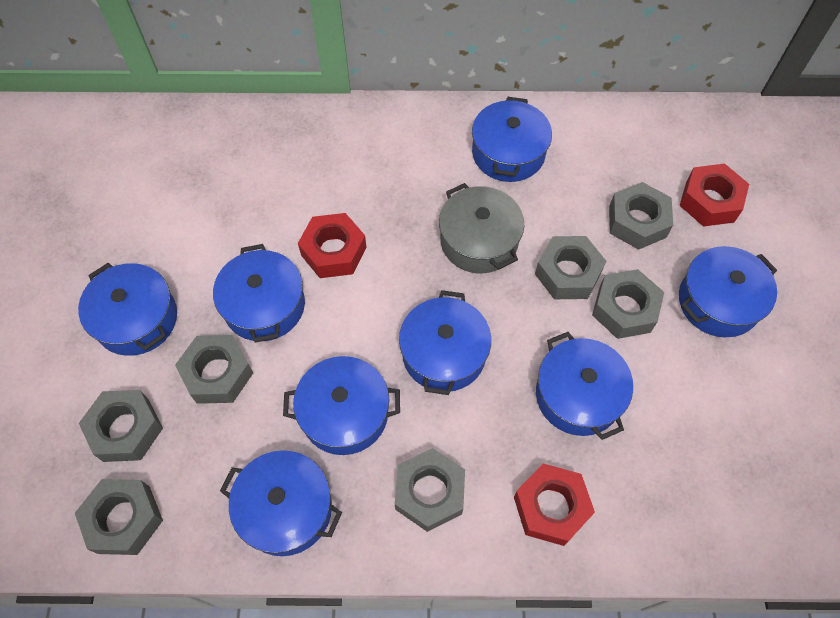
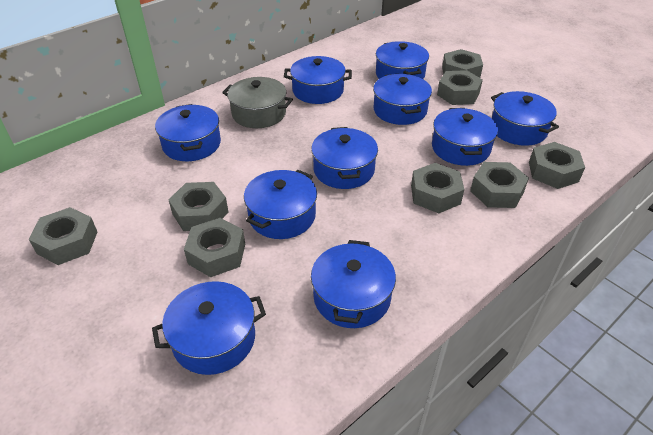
blue pot: 8 -> 10
grey nut: 7 -> 8
red nut: 3 -> 0

